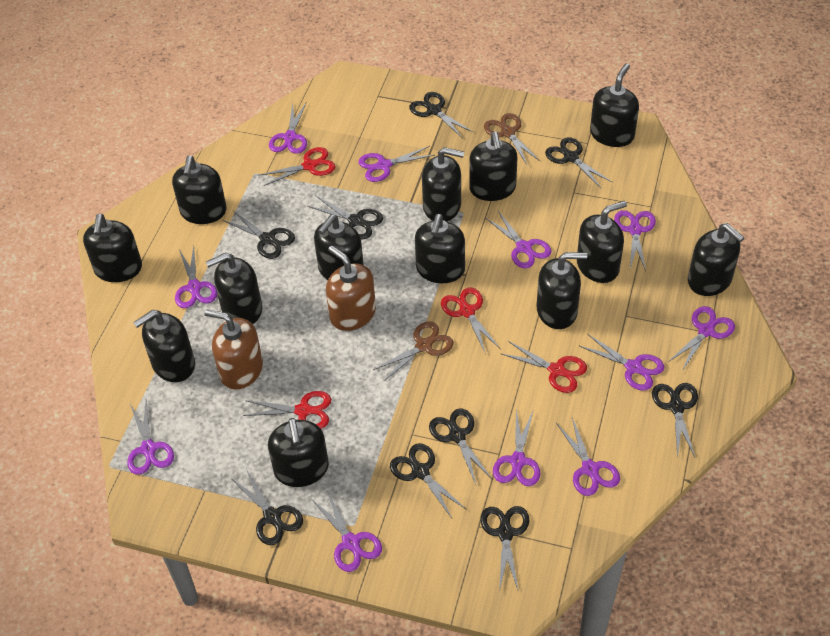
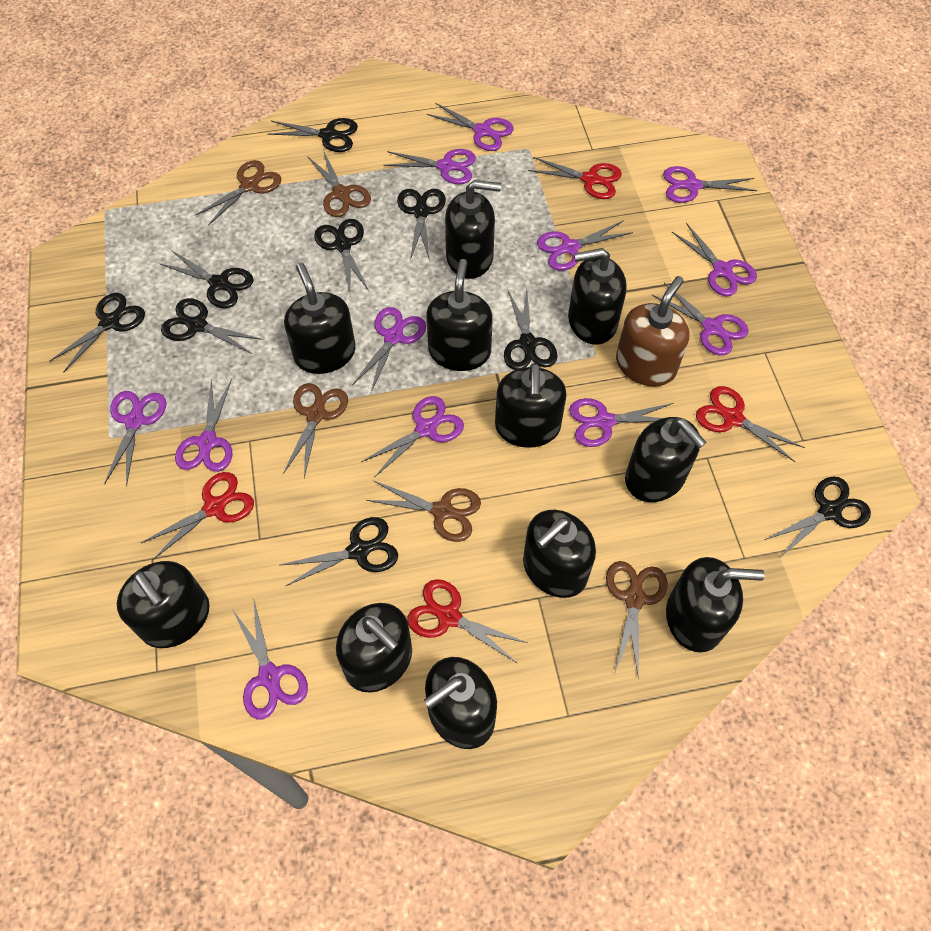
black soap dispenser: 13 -> 11
brown scissors: 2 -> 5
brown soap dispenser: 2 -> 1
purple scissors: 11 -> 12

